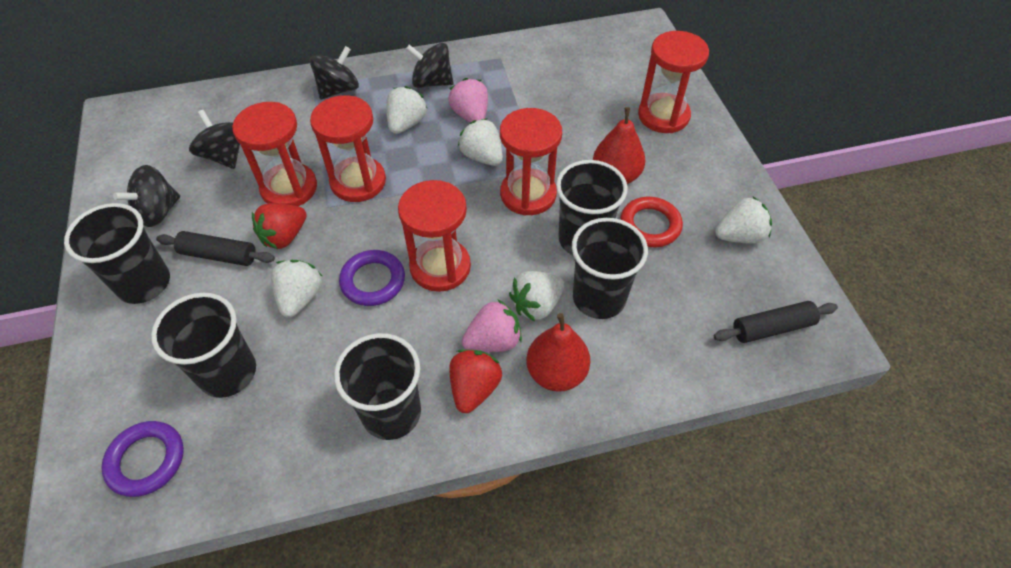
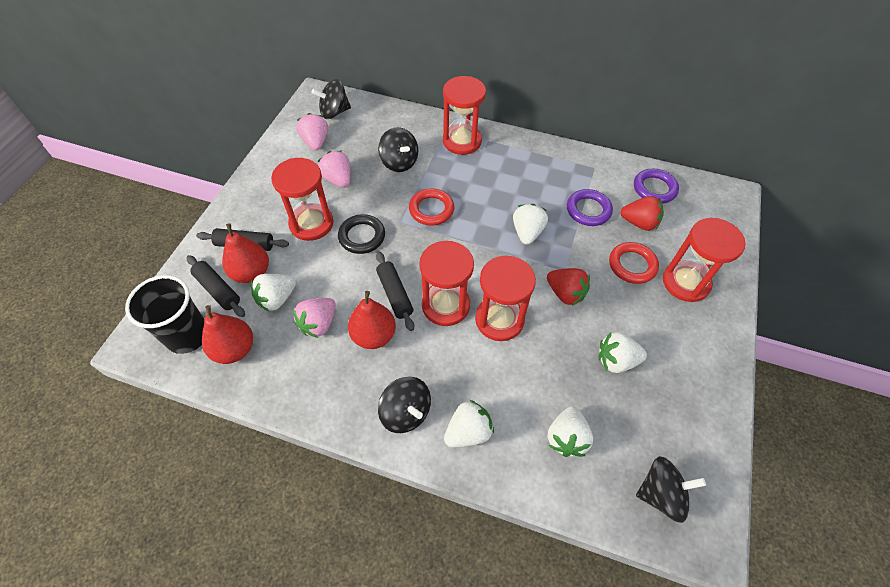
black cup: 5 -> 1
black ring: 0 -> 1
black rolling pin: 2 -> 3
pink strawberry: 2 -> 3
red pear: 2 -> 3
red ring: 1 -> 2

